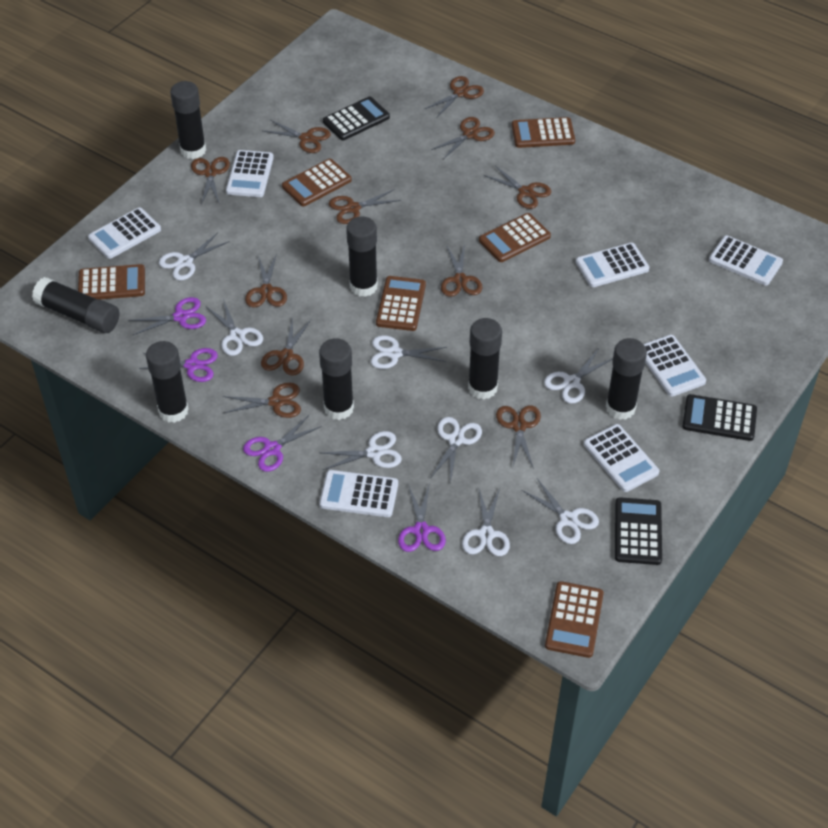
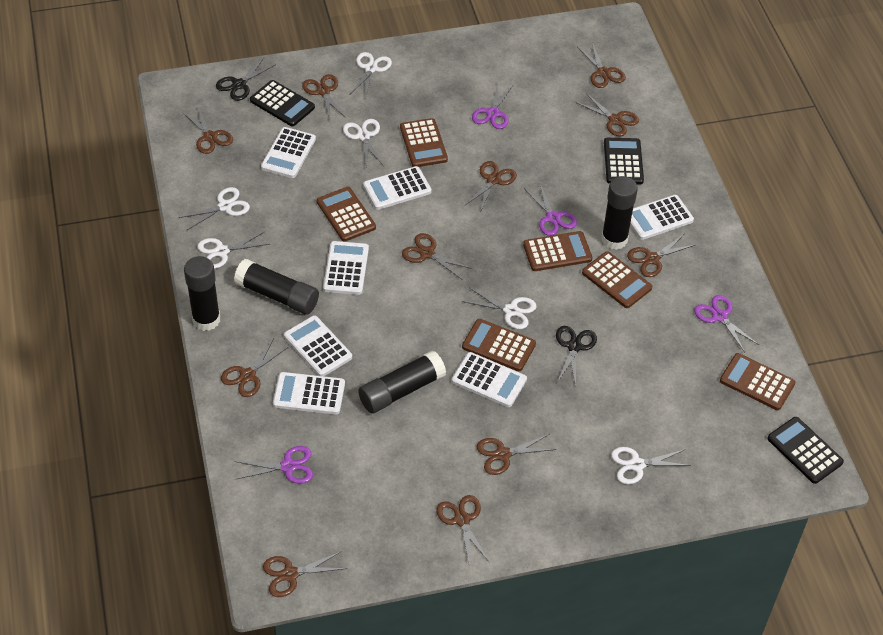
black glue stick: 7 -> 4
black scissors: 0 -> 2
white scissors: 8 -> 6

